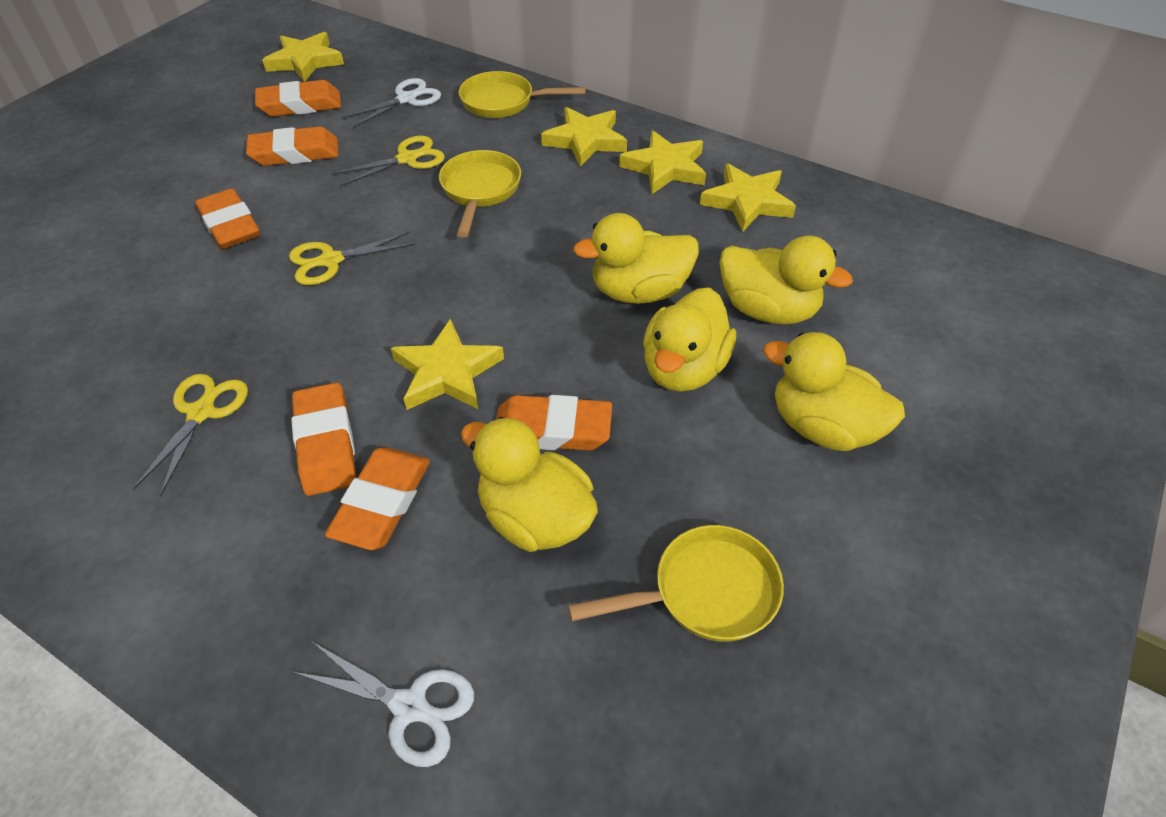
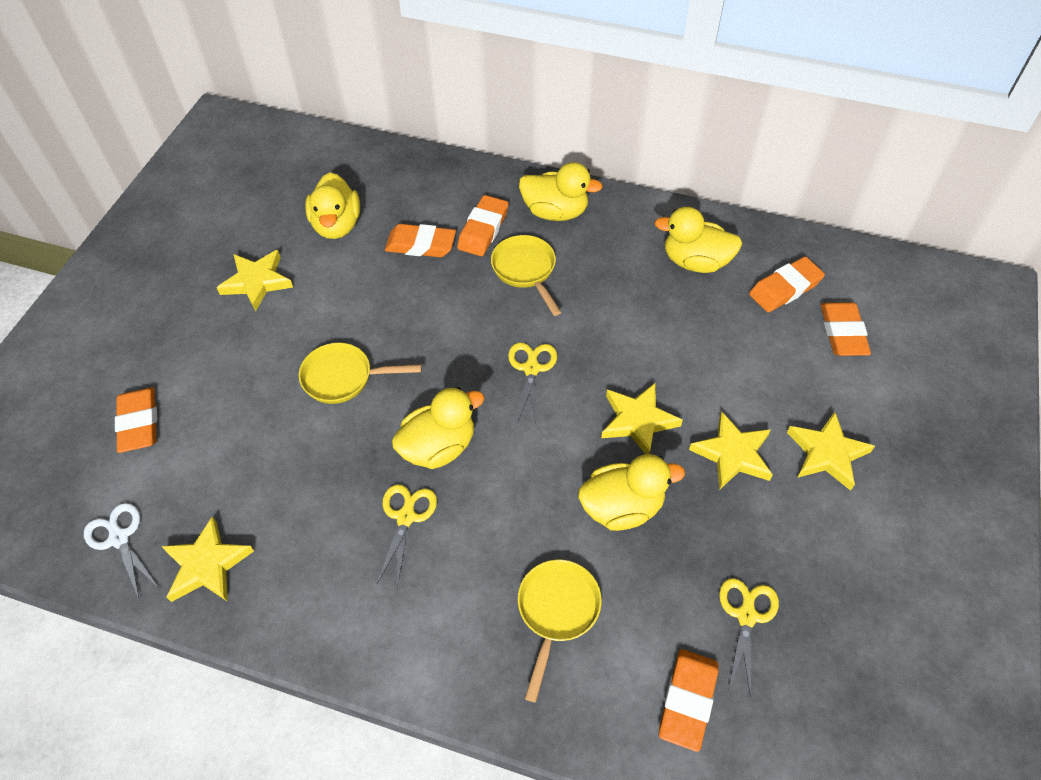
white scissors: 2 -> 1

